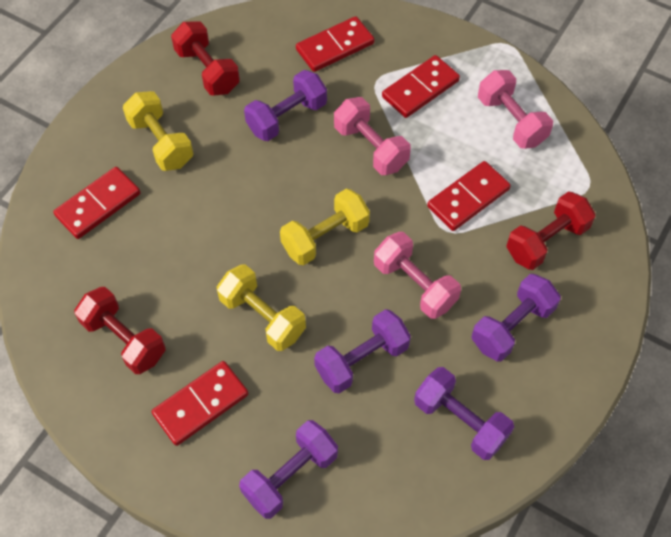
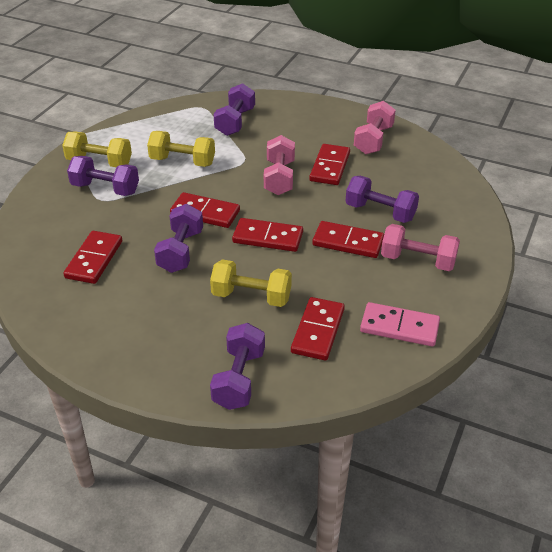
pink domino: 0 -> 1
red domino: 5 -> 6
red dumbbell: 3 -> 0

